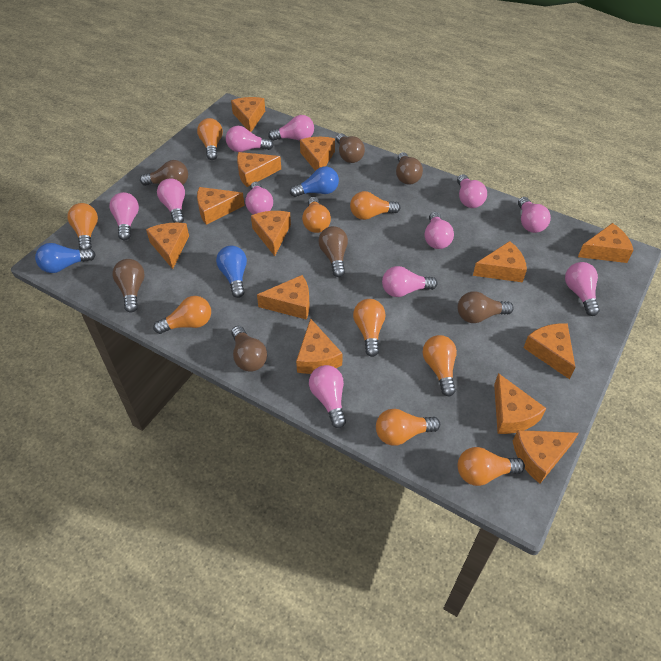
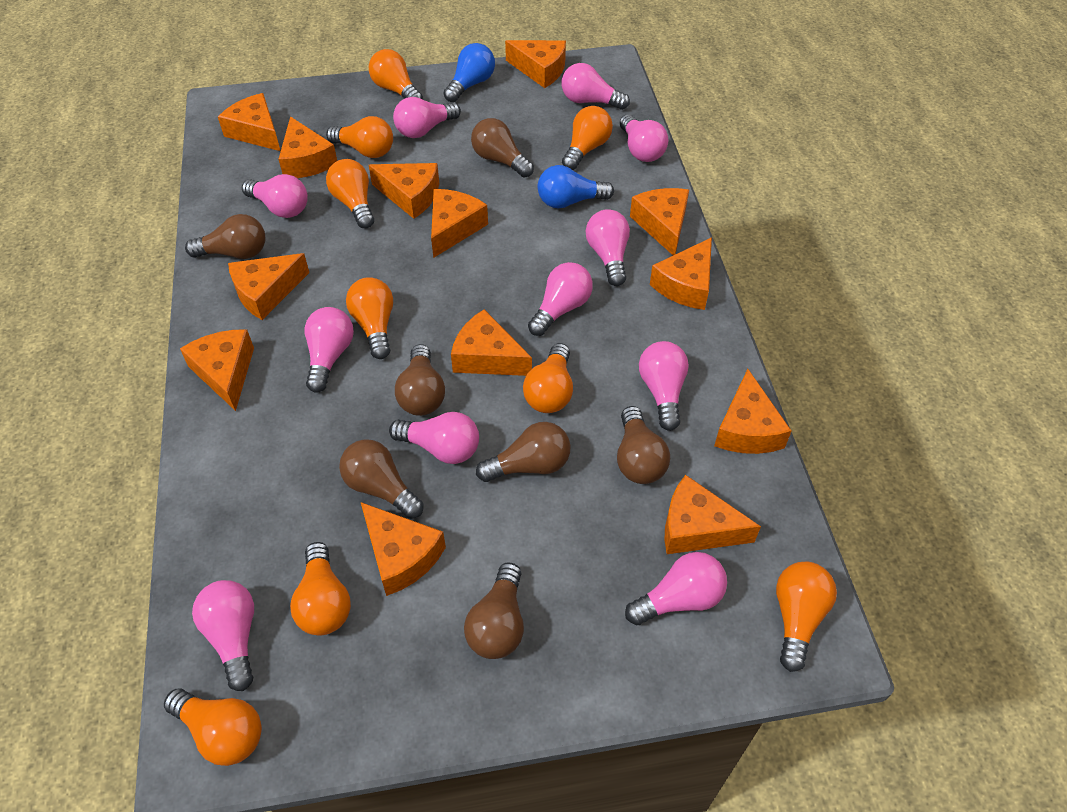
blue light bulb: 3 -> 2

